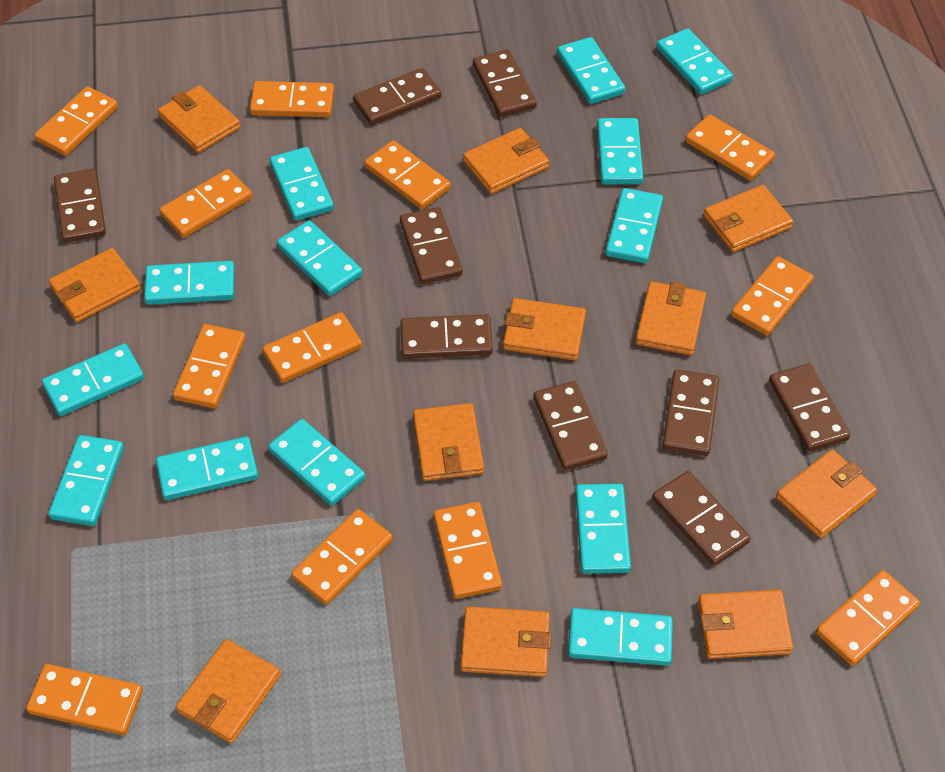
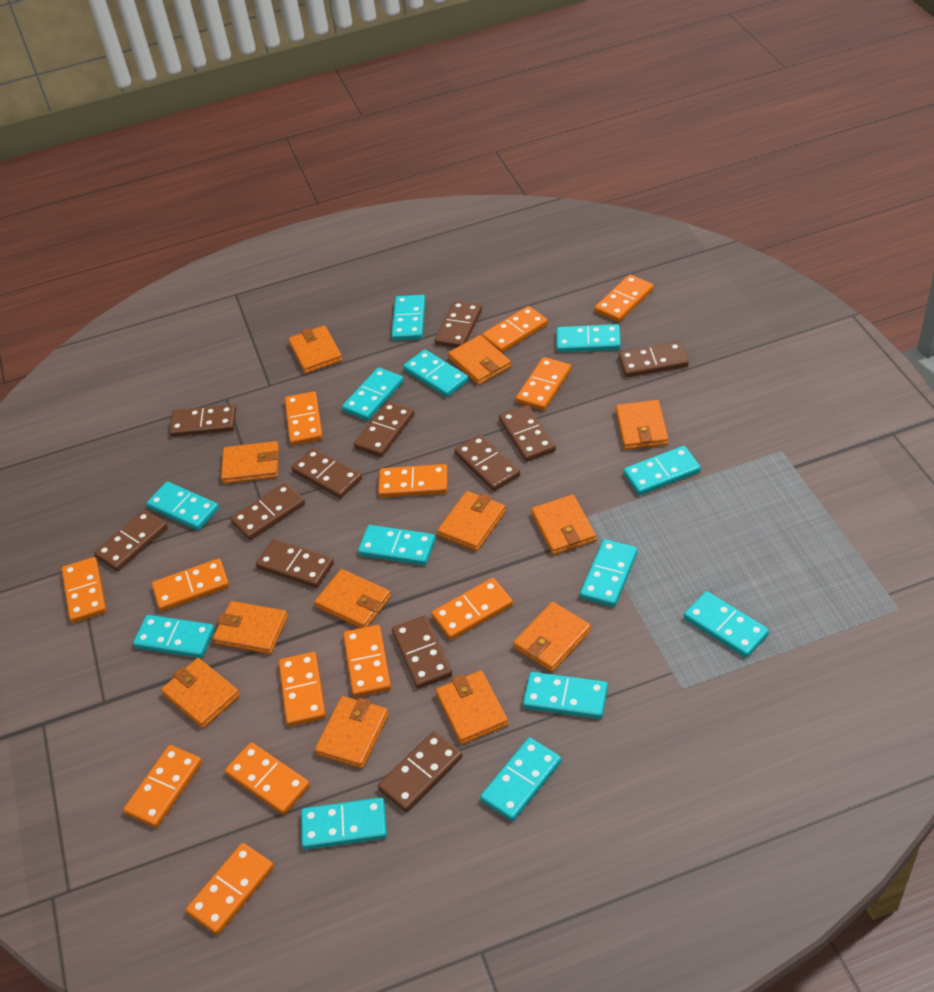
brown domino: 9 -> 12
orange domino: 12 -> 13
orange wallet: 11 -> 12

